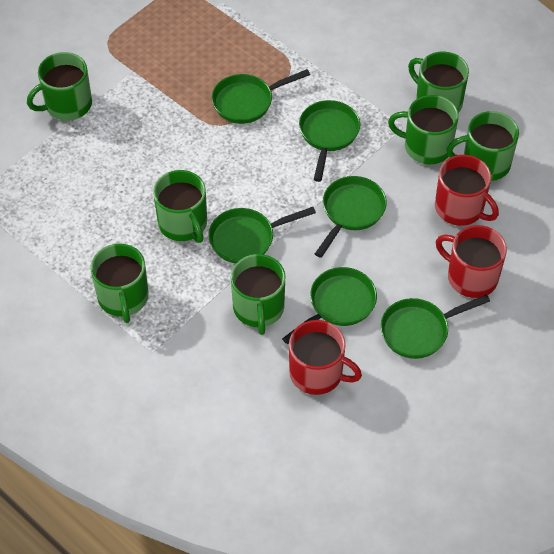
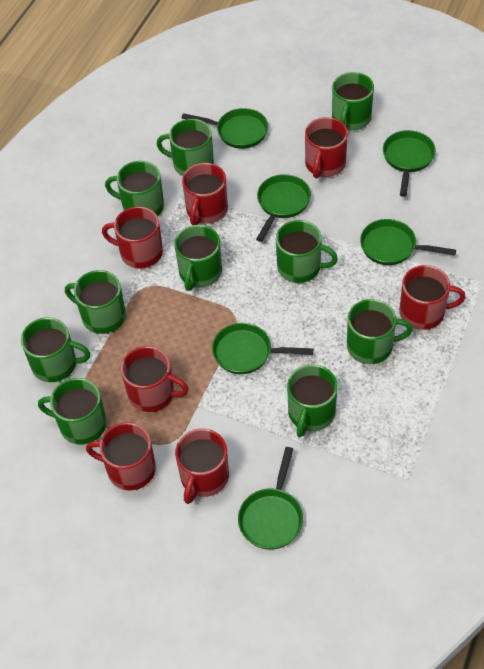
green mug: 7 -> 10
red mug: 3 -> 7

